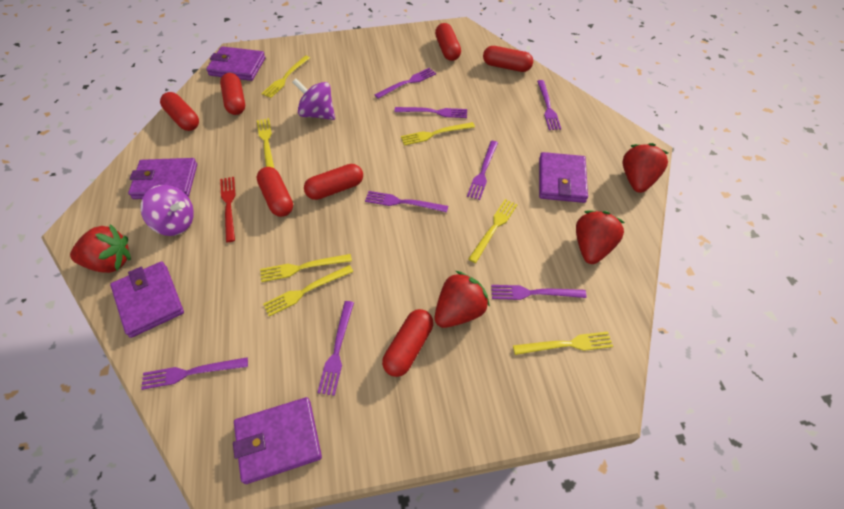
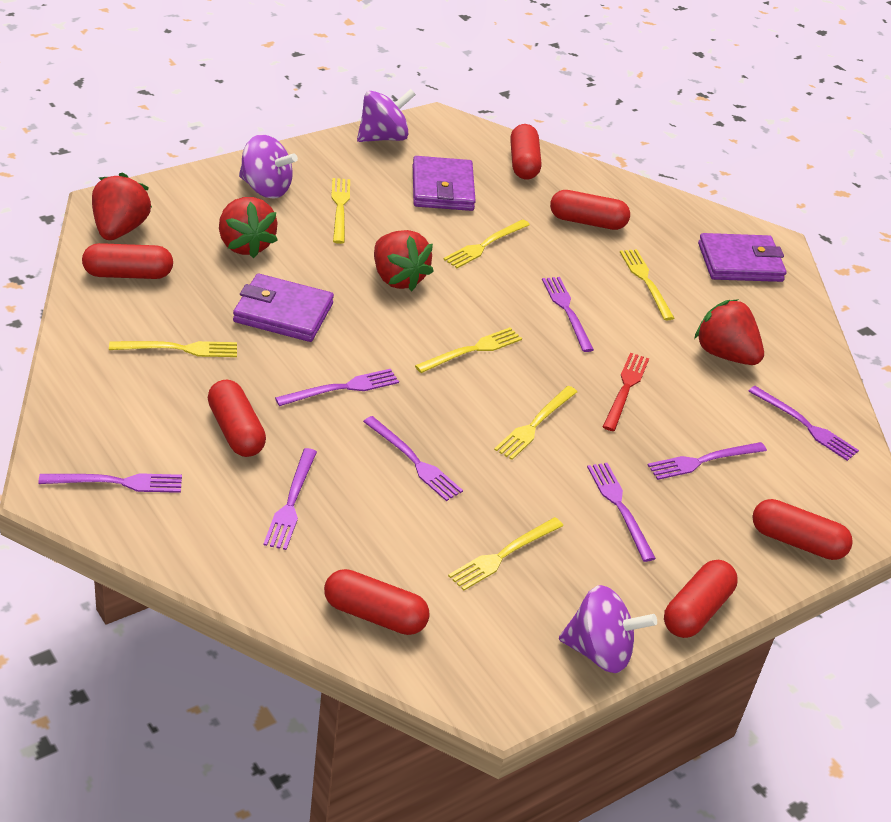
purple spinning top: 2 -> 3
purple wallet: 5 -> 3

